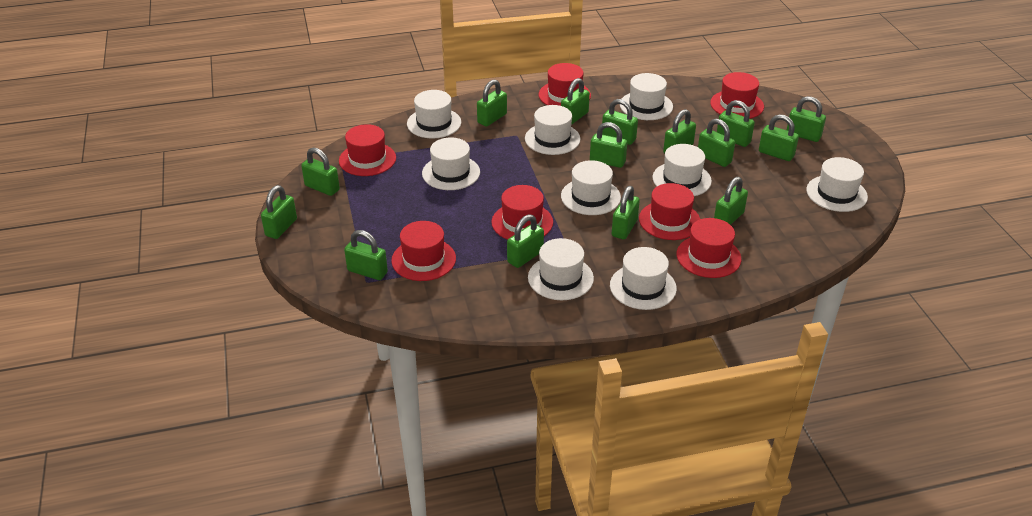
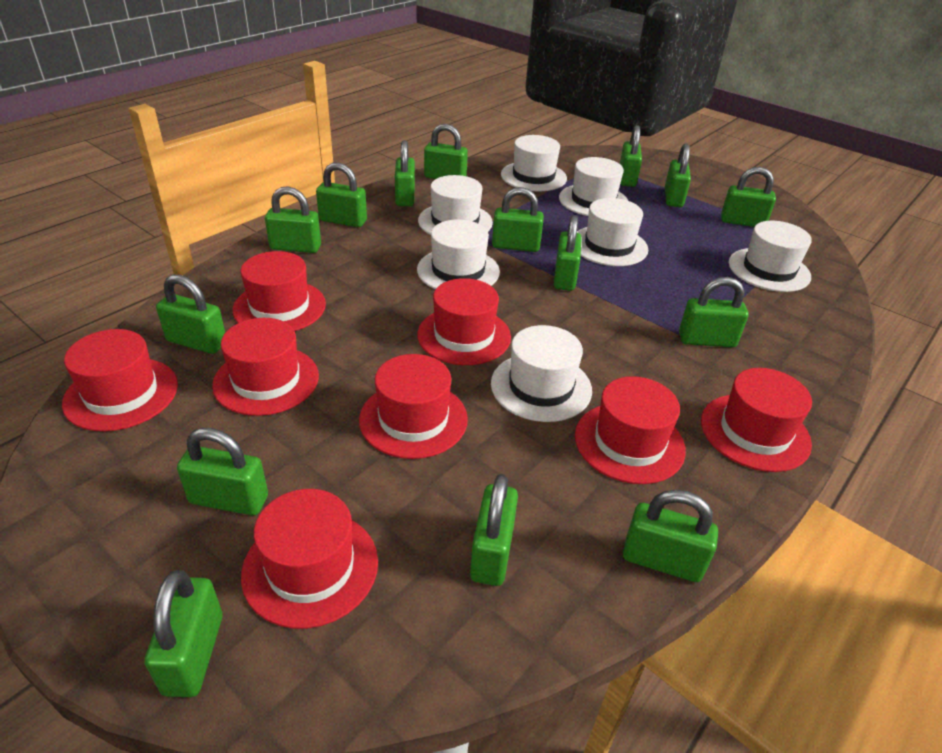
red hat: 7 -> 8
white hat: 9 -> 7

